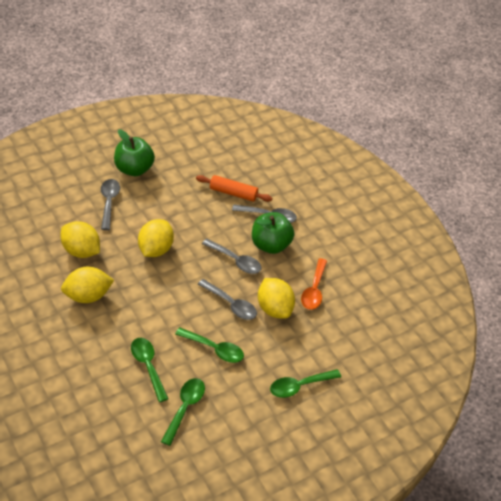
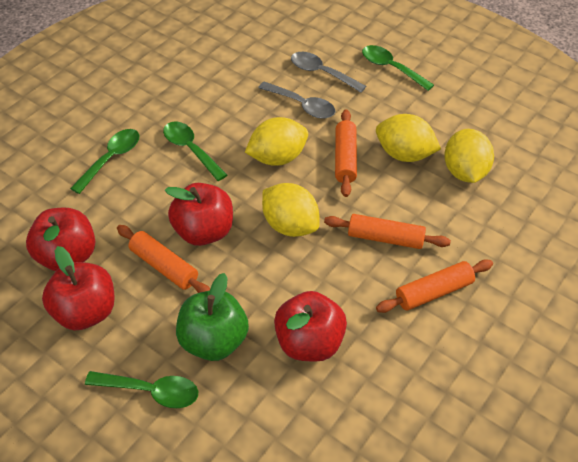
green apple: 2 -> 1
grey spoon: 4 -> 2
orange rolling pin: 1 -> 4
orange spoon: 1 -> 0
red apple: 0 -> 4

